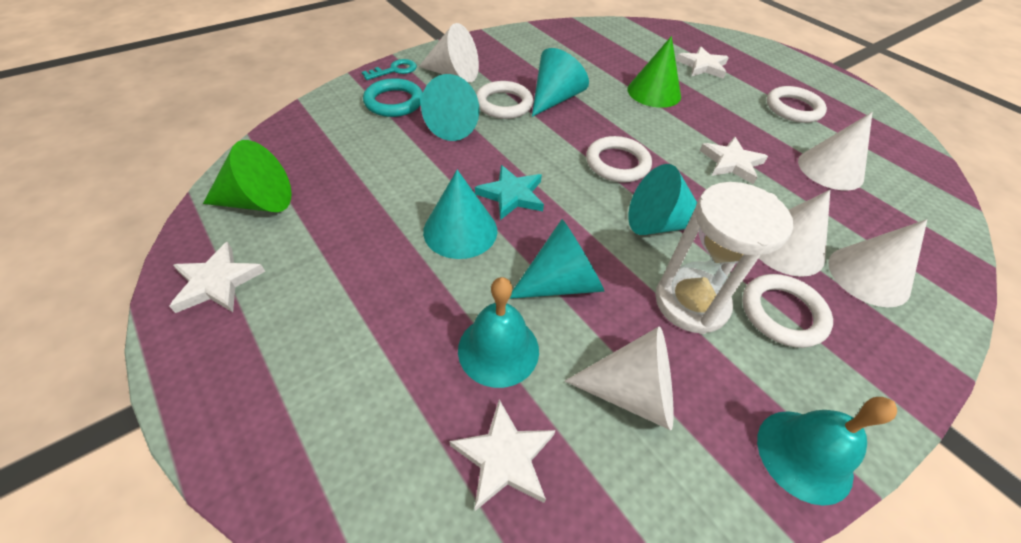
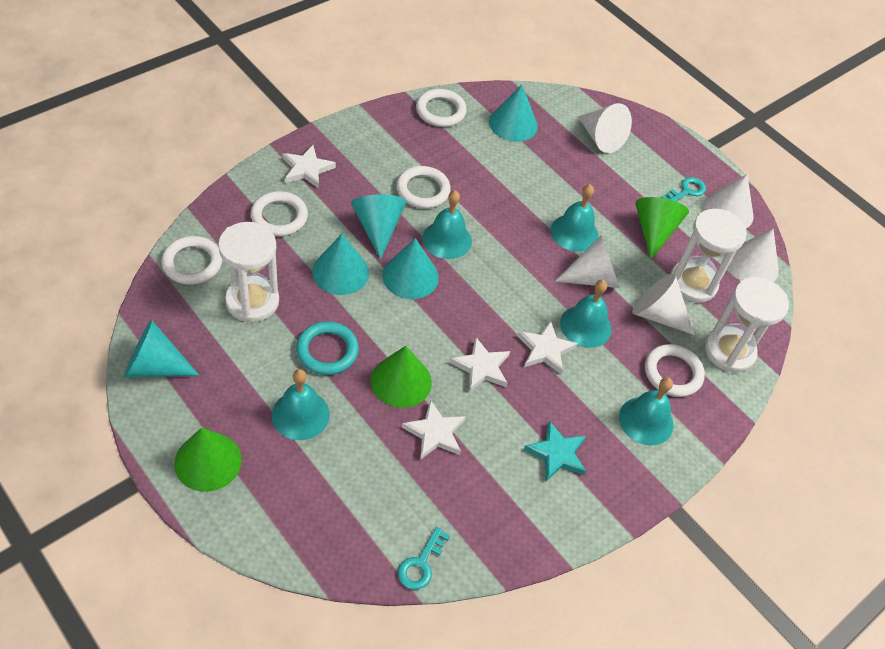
green cone: 2 -> 3
turquoise bell: 2 -> 5
turquoise key: 1 -> 2
white hourglass: 1 -> 3
white ring: 4 -> 5

